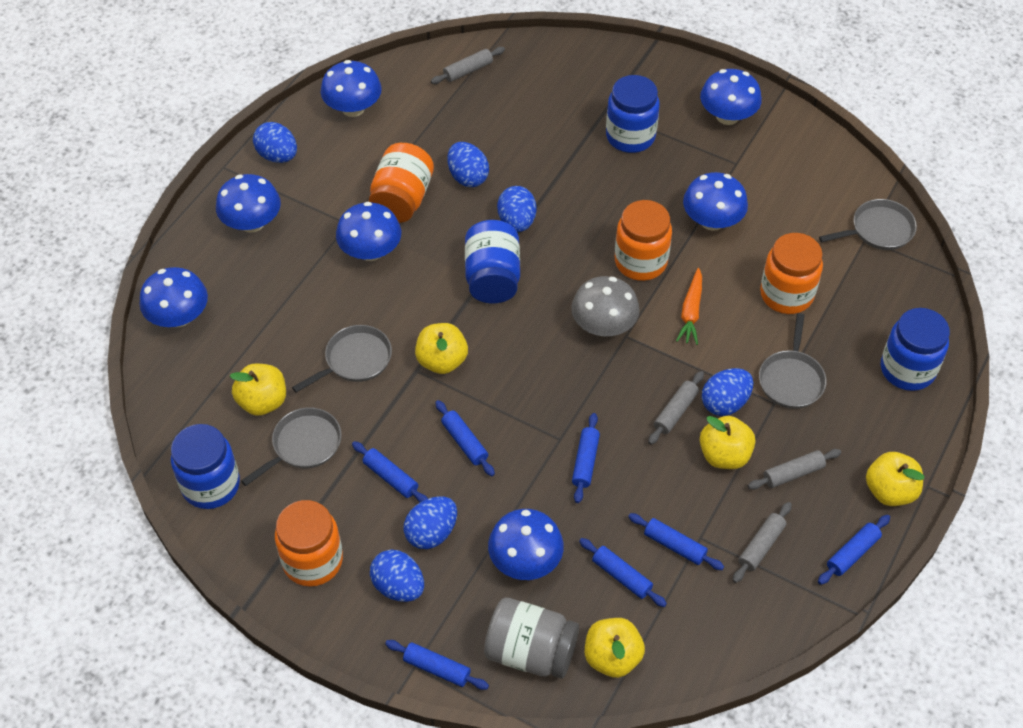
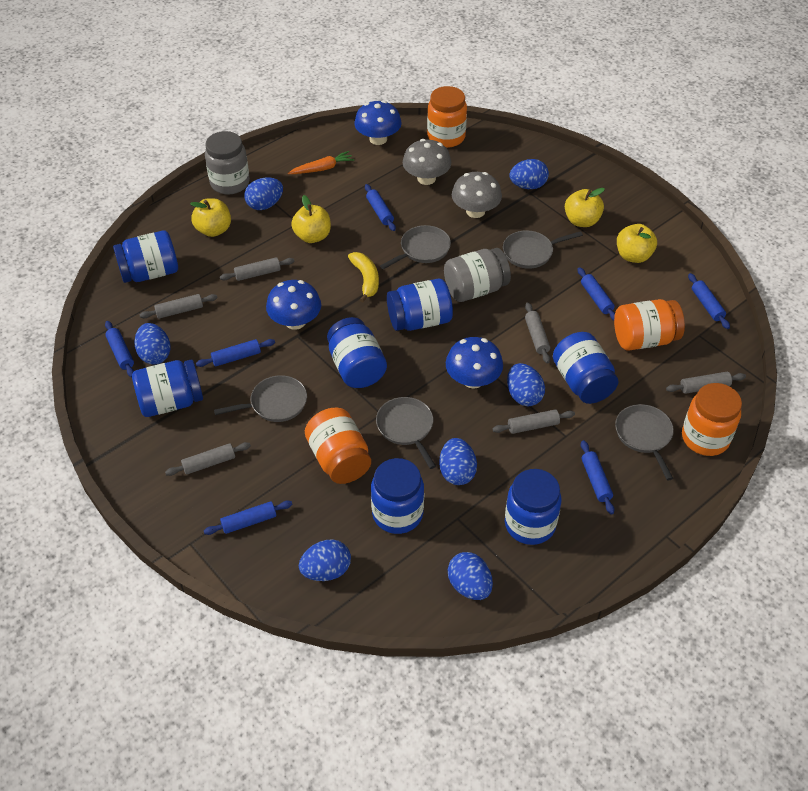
blue egg: 6 -> 7
blue jar: 4 -> 7
blue mushroom: 7 -> 3
grey jar: 1 -> 2
grey mushroom: 1 -> 2
grey pan: 4 -> 5
grey rolling pin: 4 -> 6
yellow apple: 5 -> 4
yellow banana: 0 -> 1

